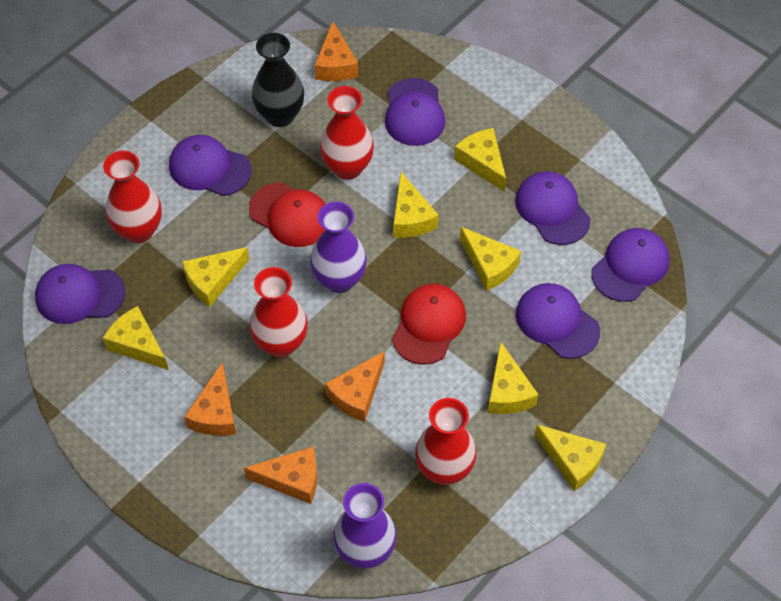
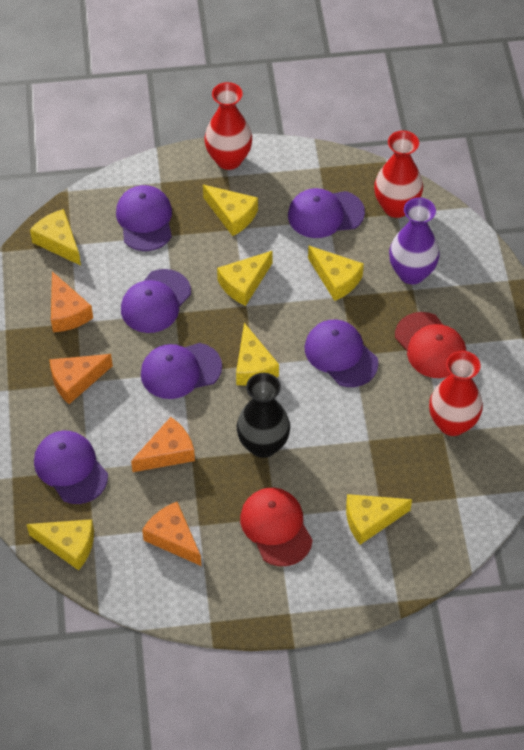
purple vase: 2 -> 1
red vase: 4 -> 3

